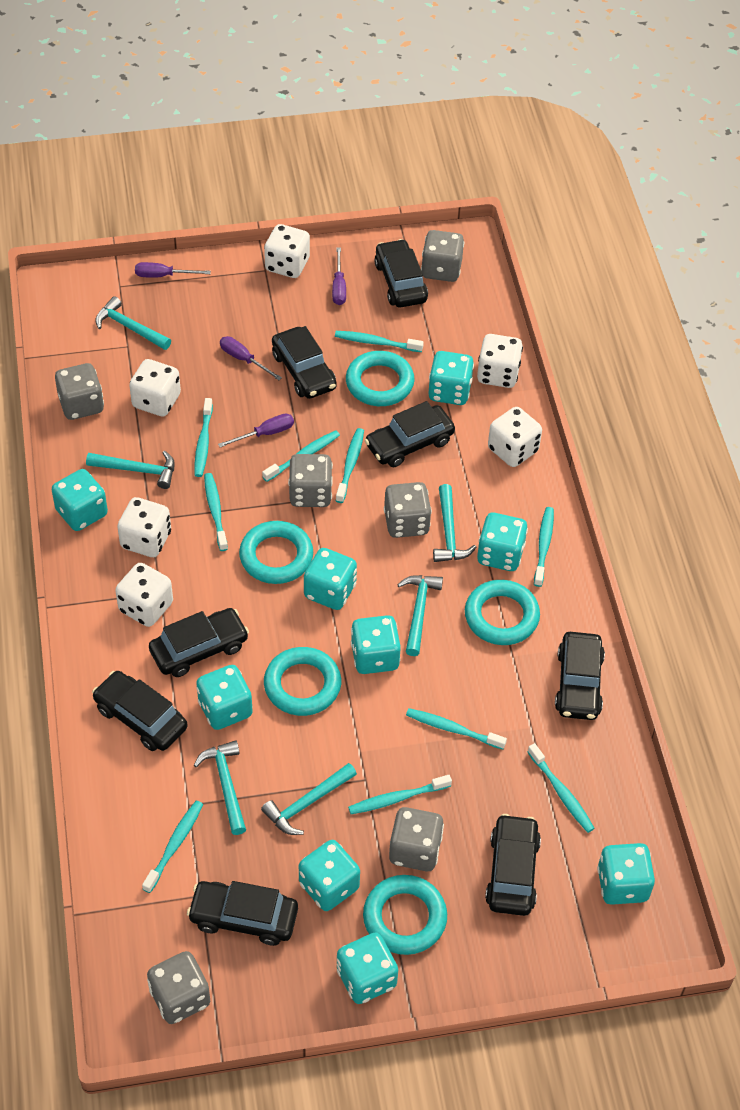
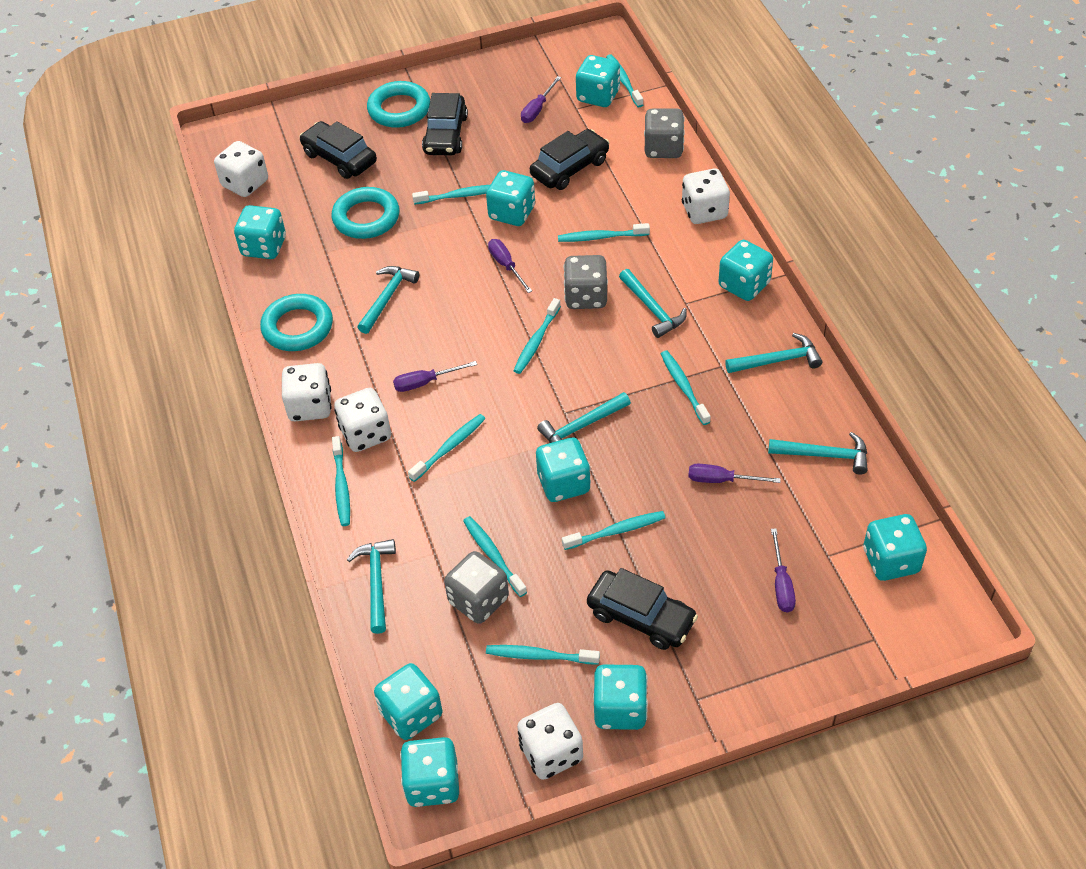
black car: 8 -> 4
grey dice: 6 -> 3
purple screwdriver: 4 -> 5
turquoise ring: 5 -> 3
white dice: 6 -> 5

